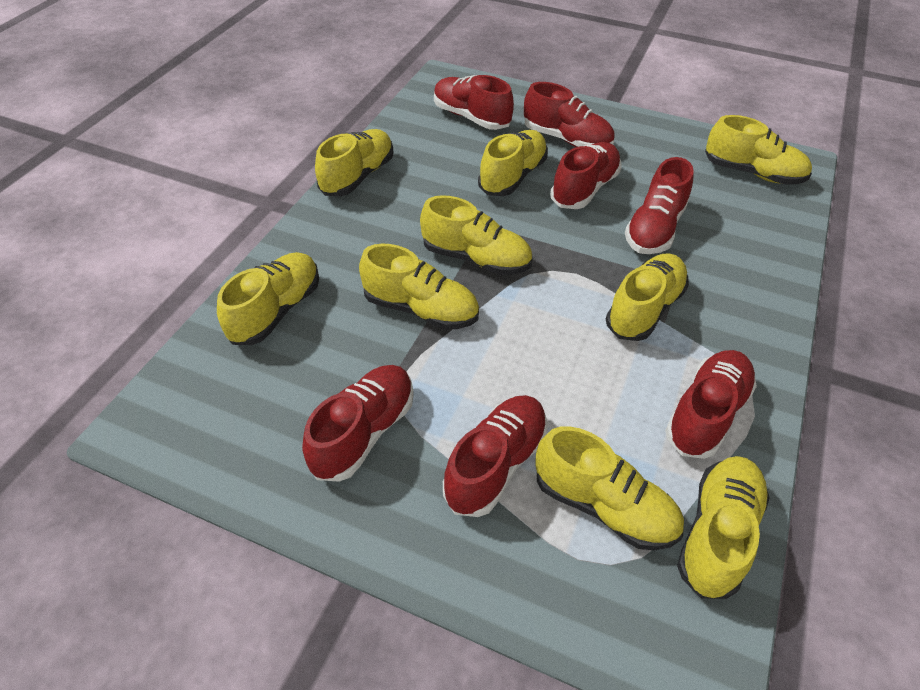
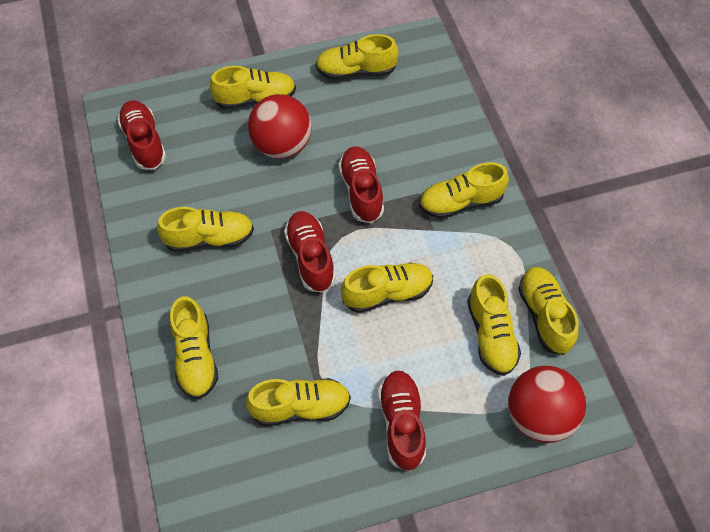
red ball: 0 -> 2
red shoe: 7 -> 4

